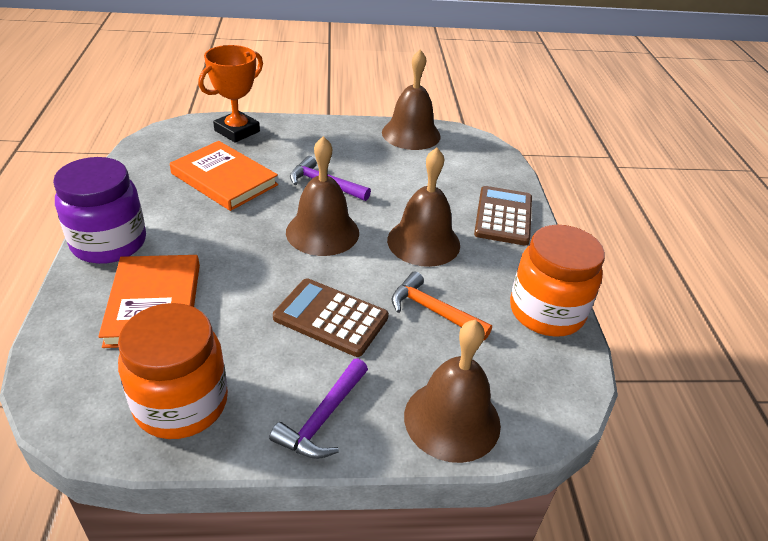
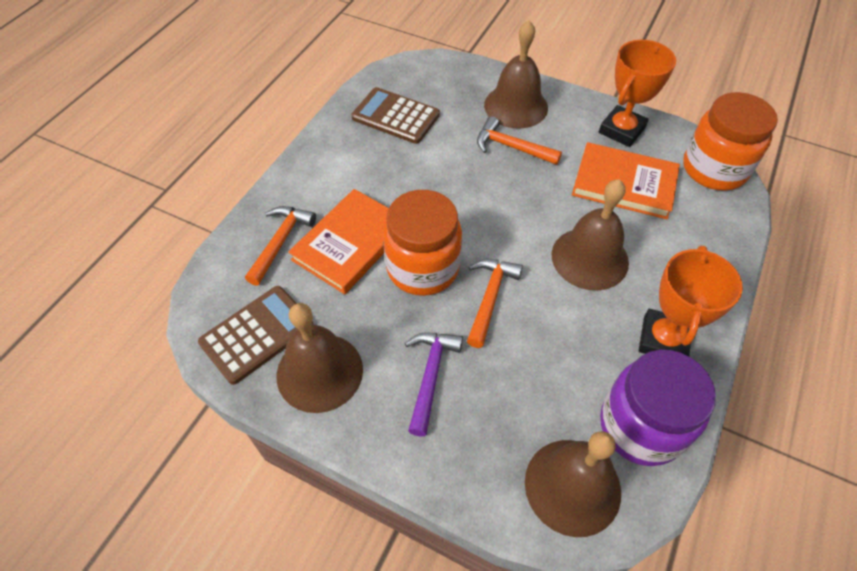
orange hammer: 1 -> 3
orange trophy: 1 -> 2
purple hammer: 2 -> 1

